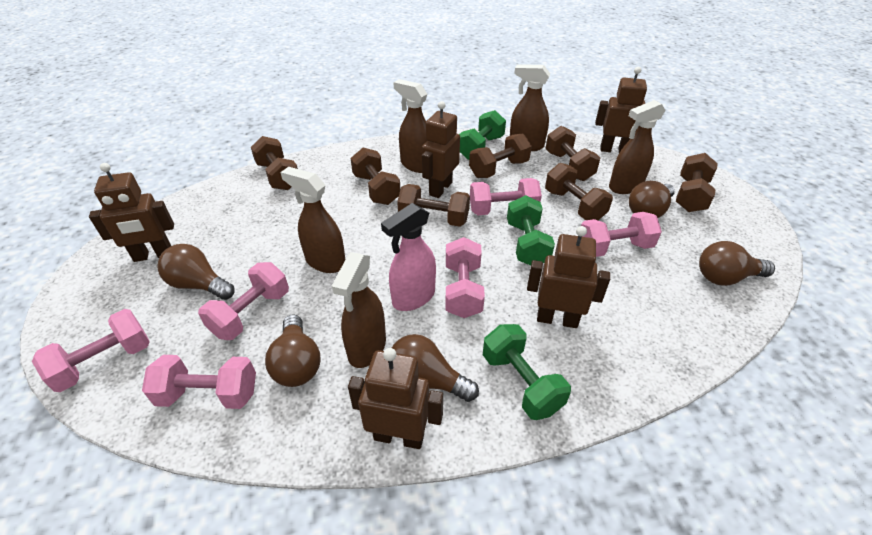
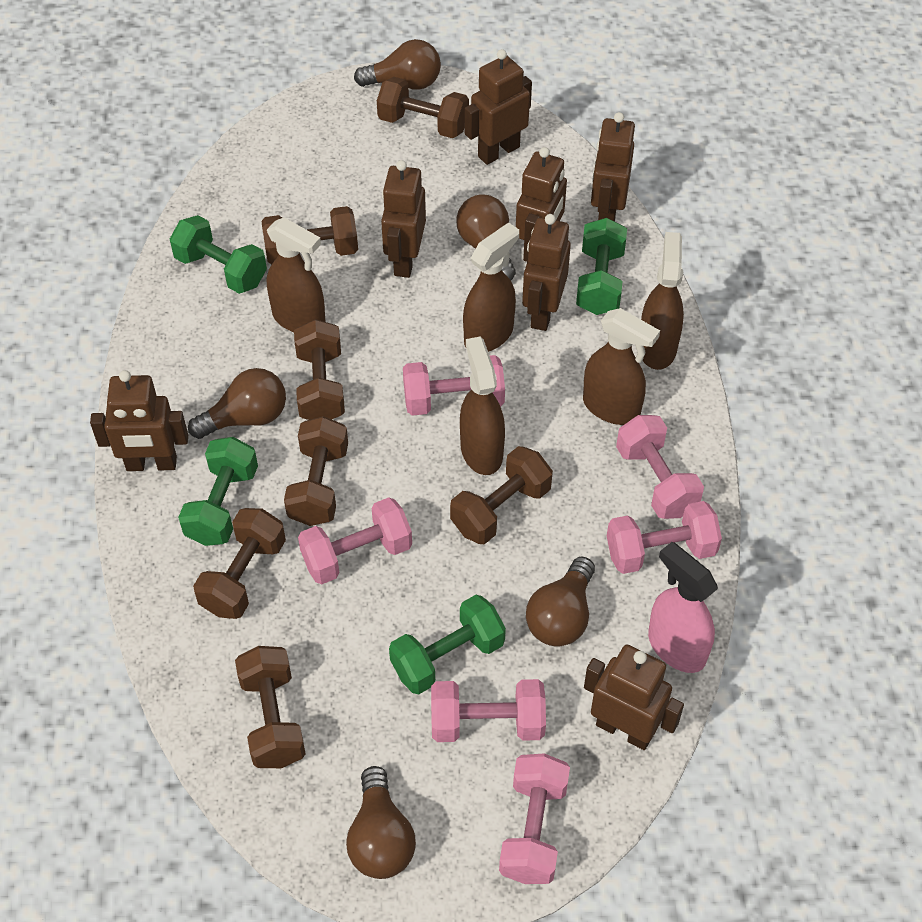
brown robot: 5 -> 7
green dumbbell: 3 -> 4

